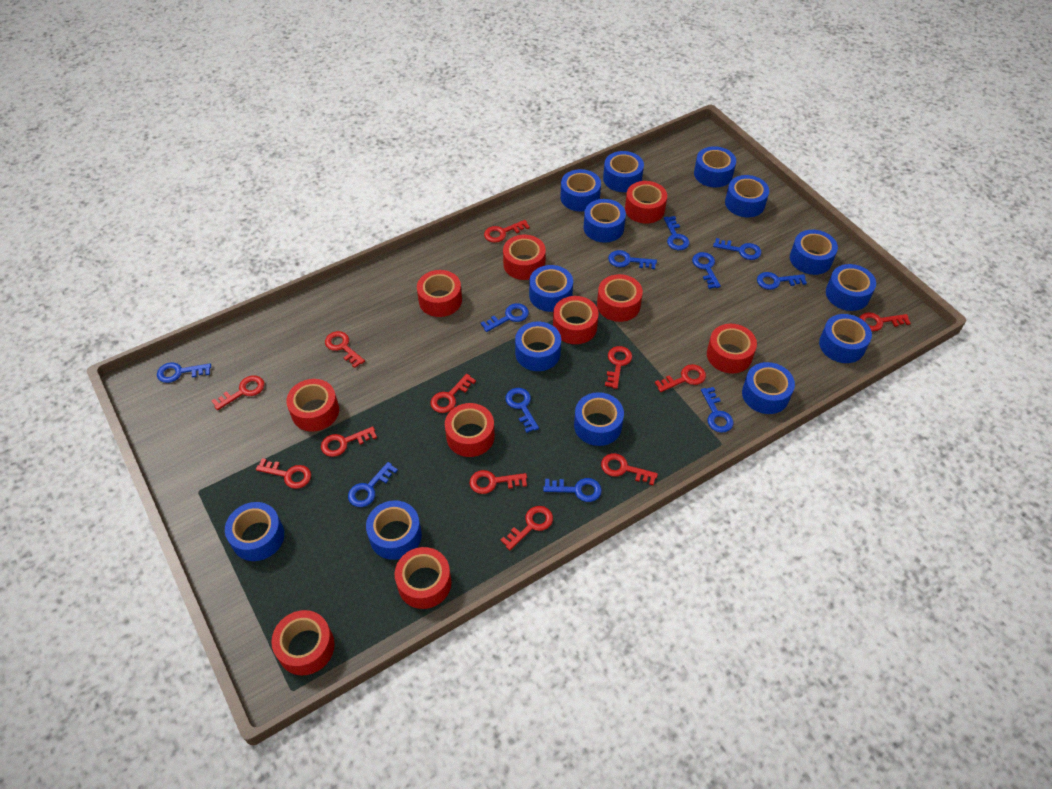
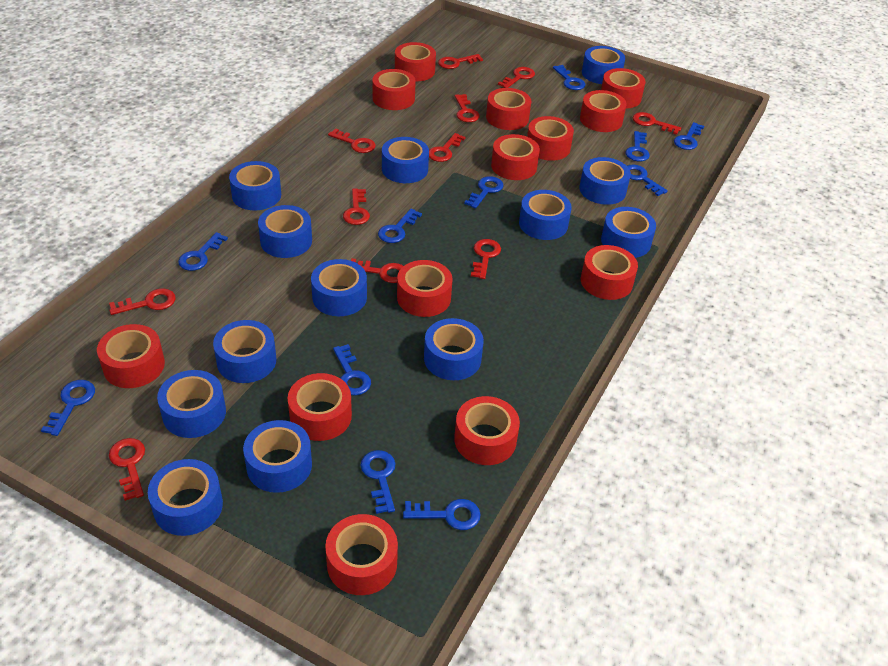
blue tape: 14 -> 13
red key: 12 -> 11
red tape: 10 -> 13

